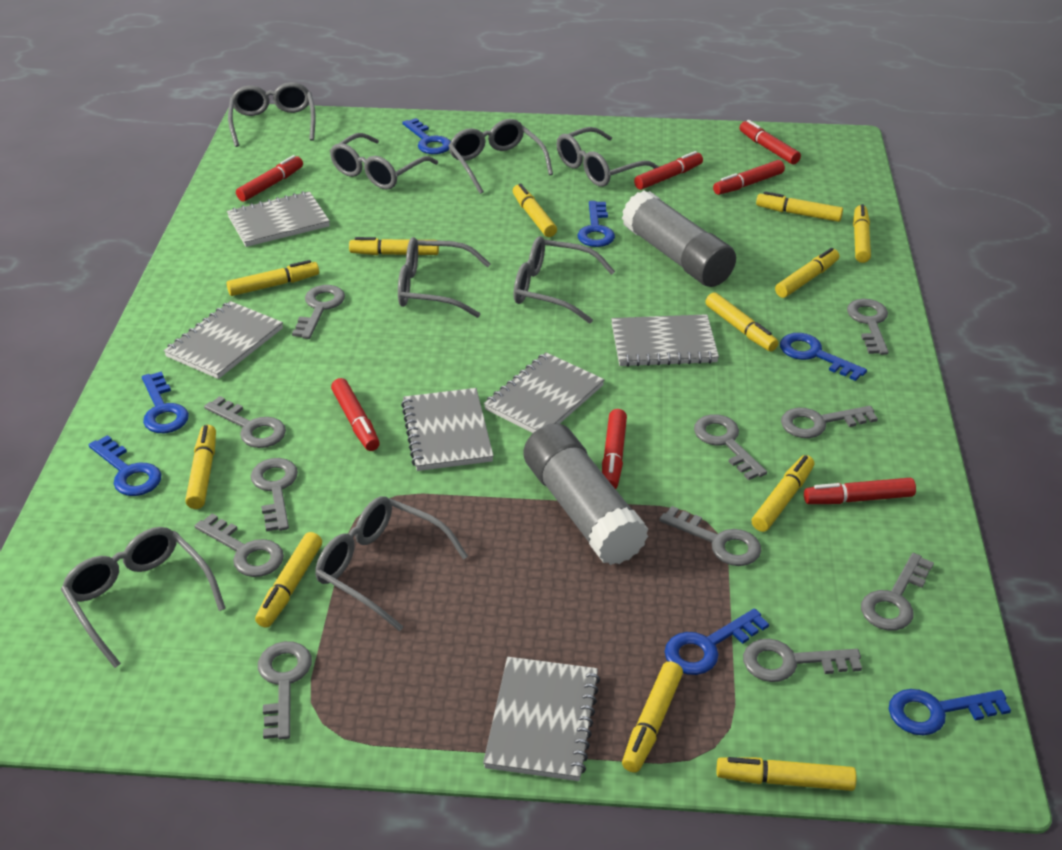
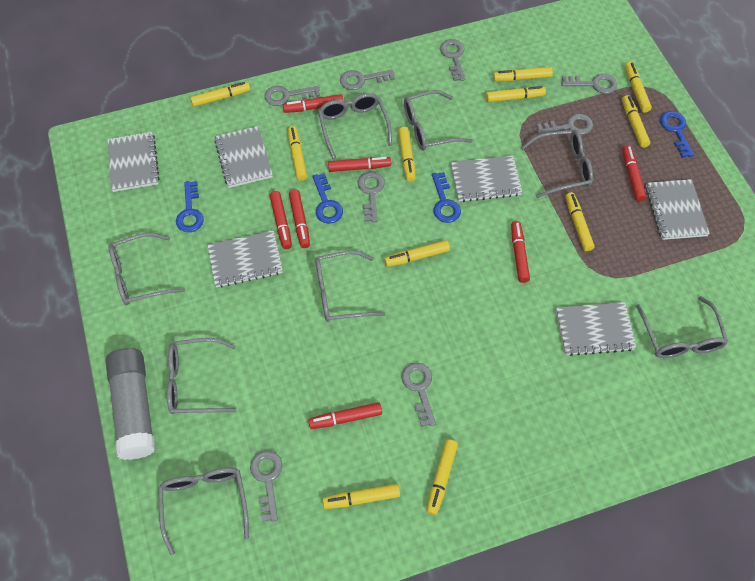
blue key: 7 -> 4
grey glue stick: 2 -> 1
grey key: 11 -> 8
yellow marker: 12 -> 11

